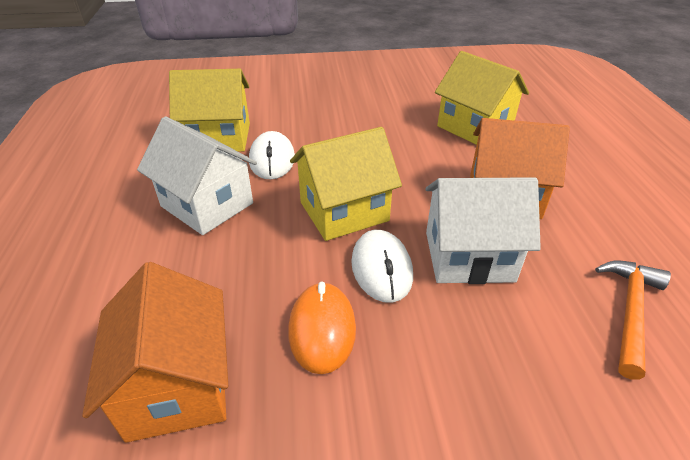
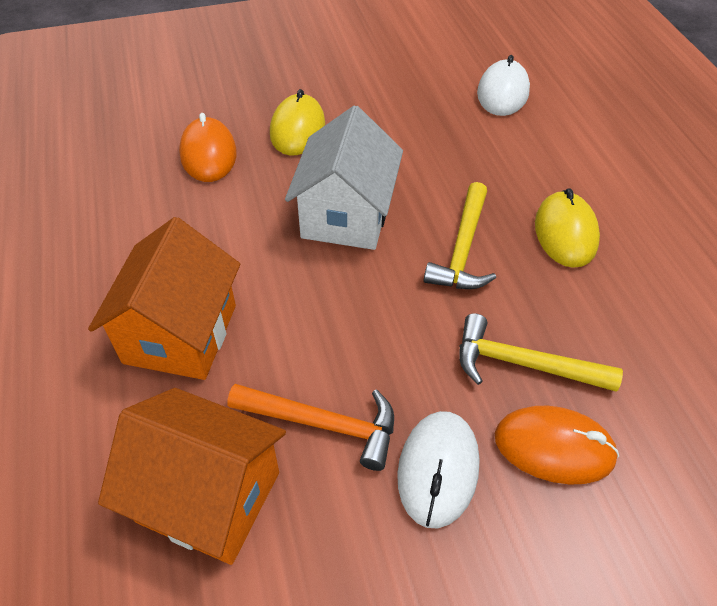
orange mouse: 1 -> 2
white house: 2 -> 1
yellow hammer: 0 -> 2
yellow house: 3 -> 0
yellow mouse: 0 -> 2

